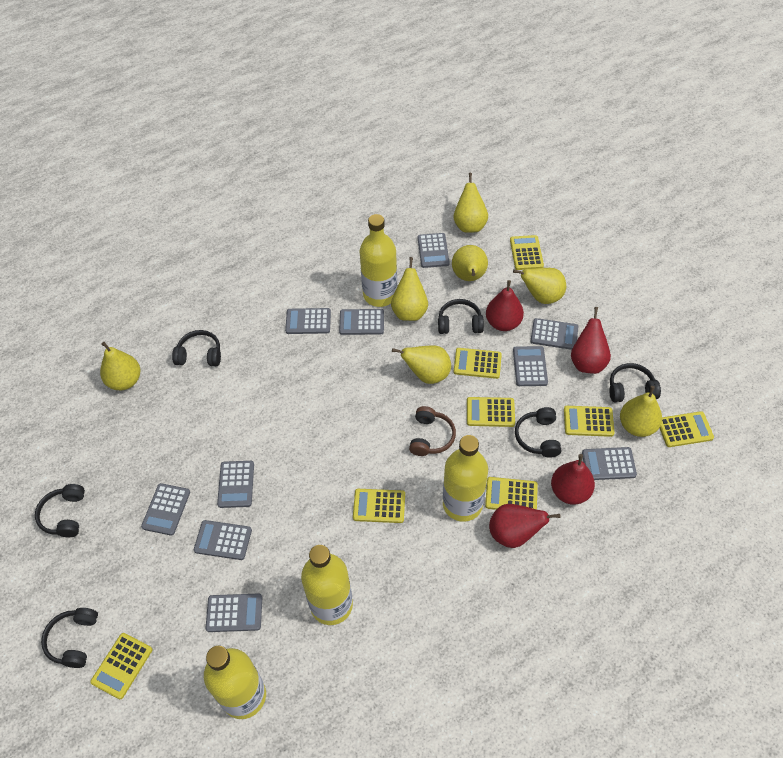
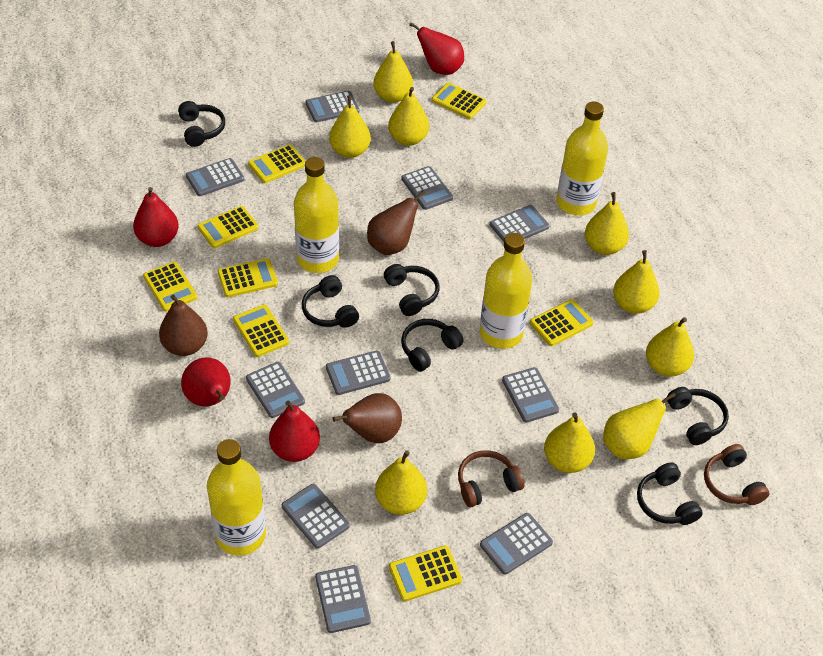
brown headphones: 1 -> 2
brown pear: 0 -> 3
yellow pear: 7 -> 9

